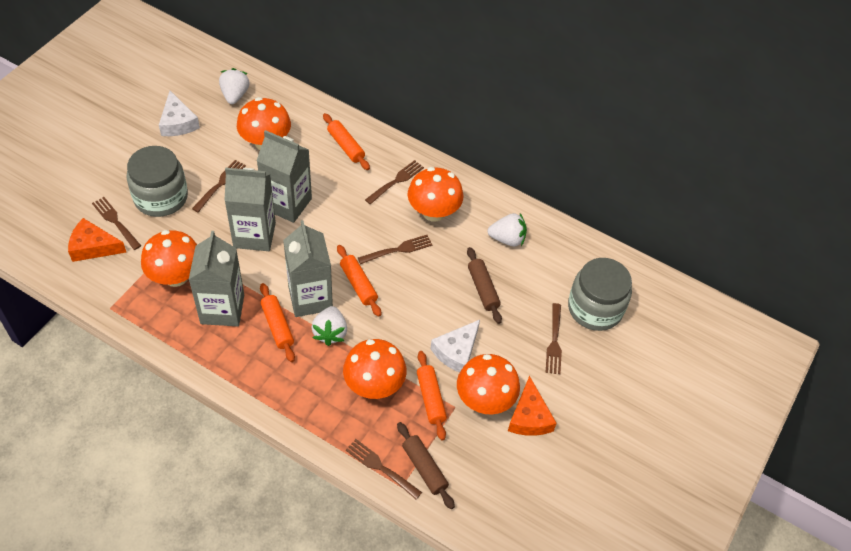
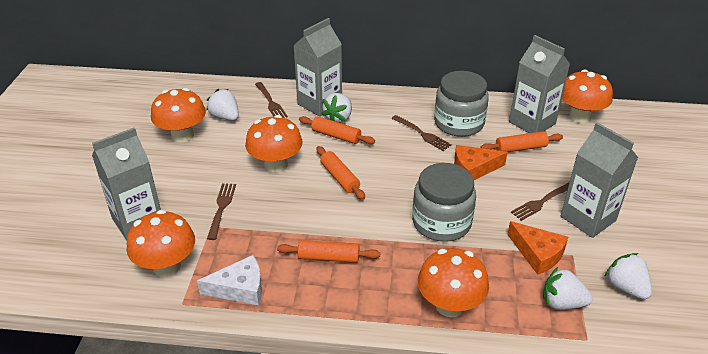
brown fork: 6 -> 4
brown rolling pin: 2 -> 0
white cheese: 2 -> 1
white strawberry: 3 -> 4

